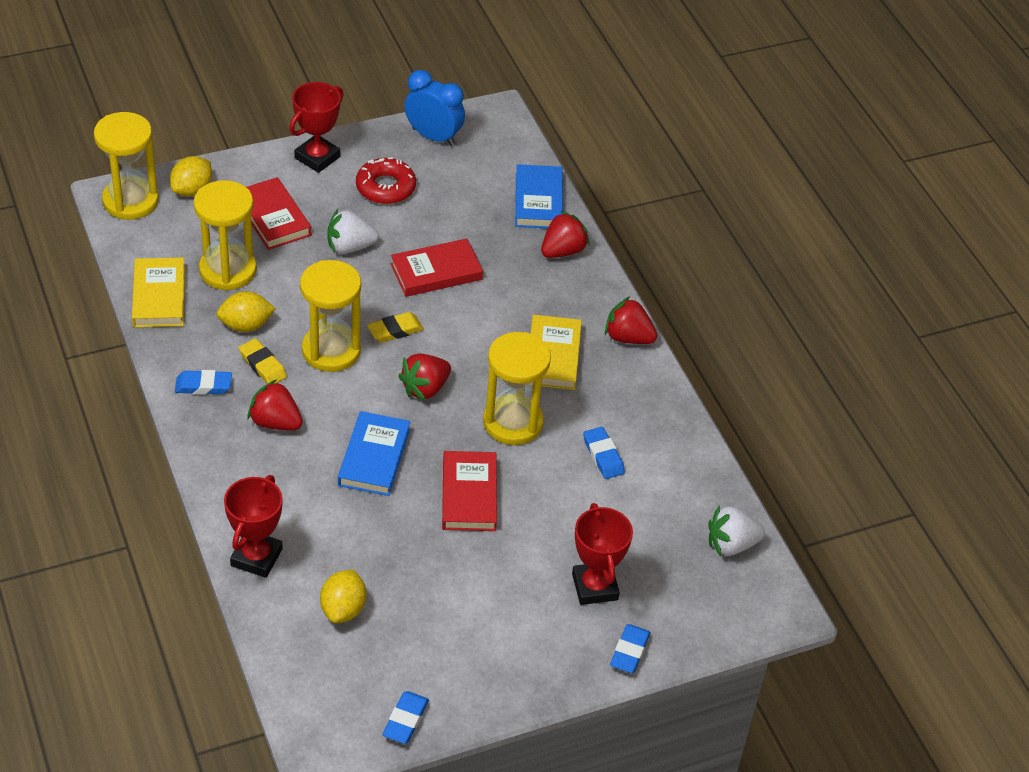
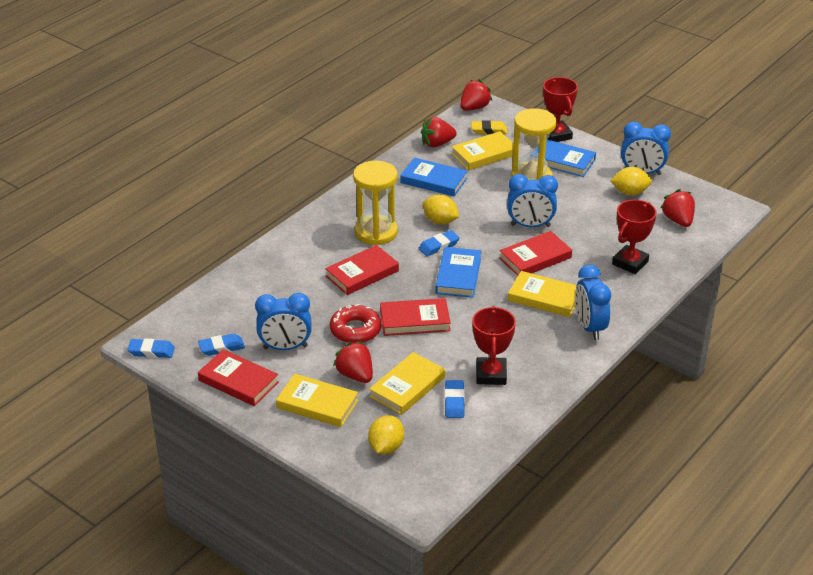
blue book: 2 -> 3
blue clock: 1 -> 4
red book: 3 -> 4
white strawberry: 2 -> 0
yellow book: 2 -> 4
yellow eraser: 2 -> 1
yellow hourglass: 4 -> 2

